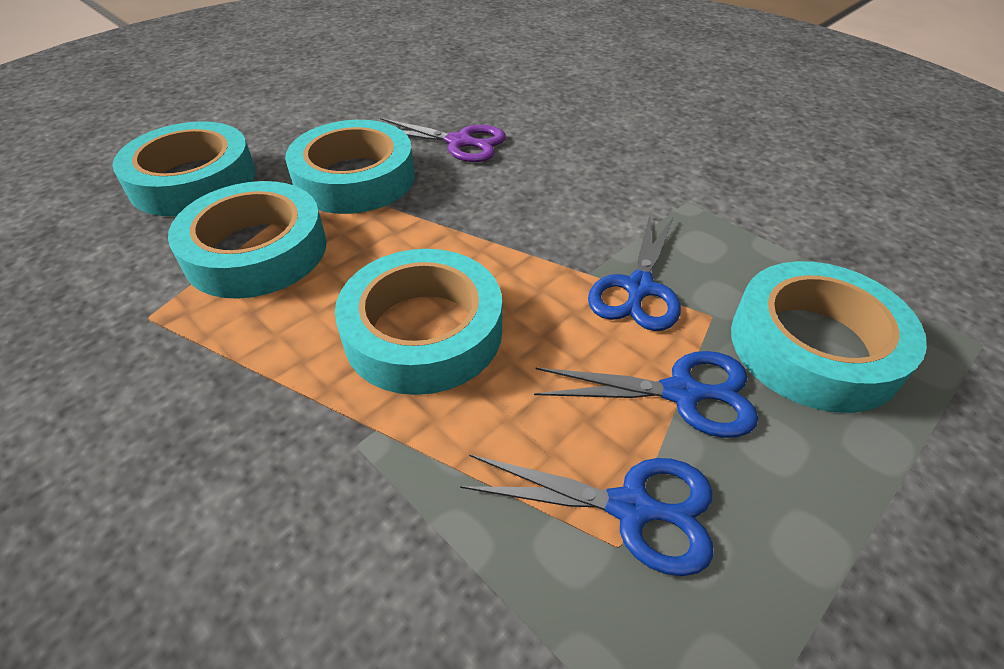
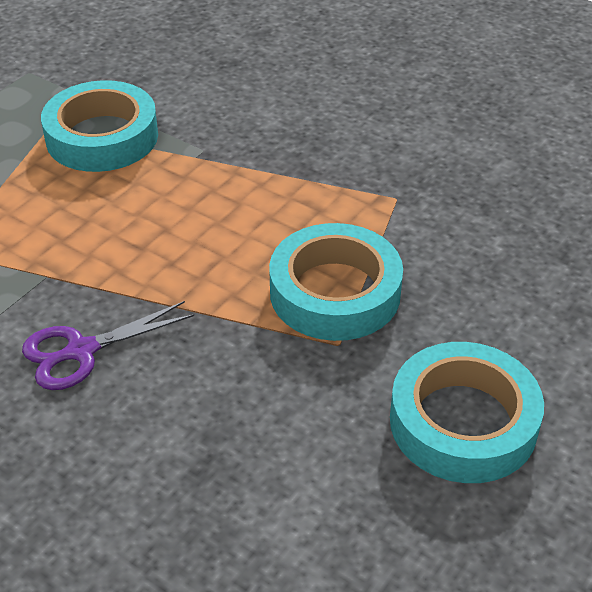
blue scissors: 3 -> 0
turquoise tape: 5 -> 3

